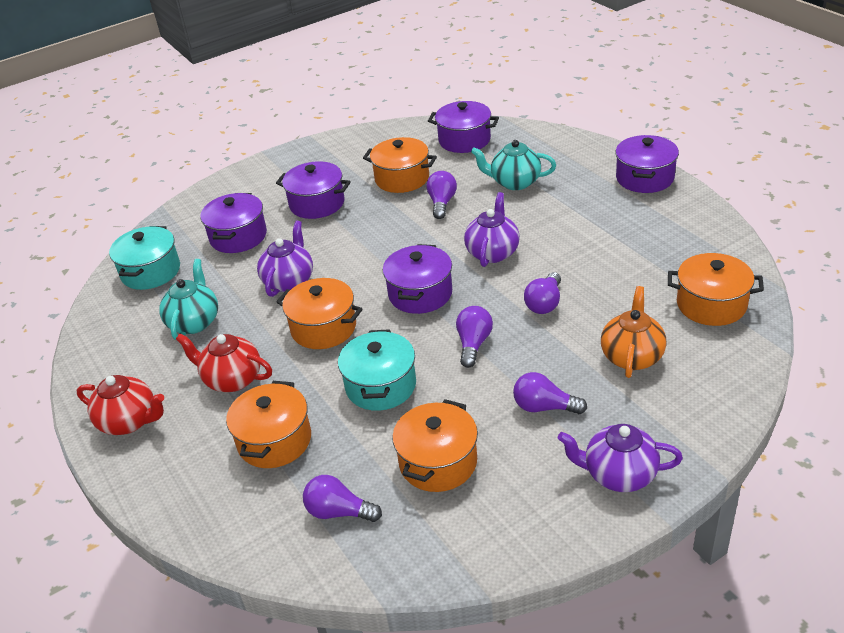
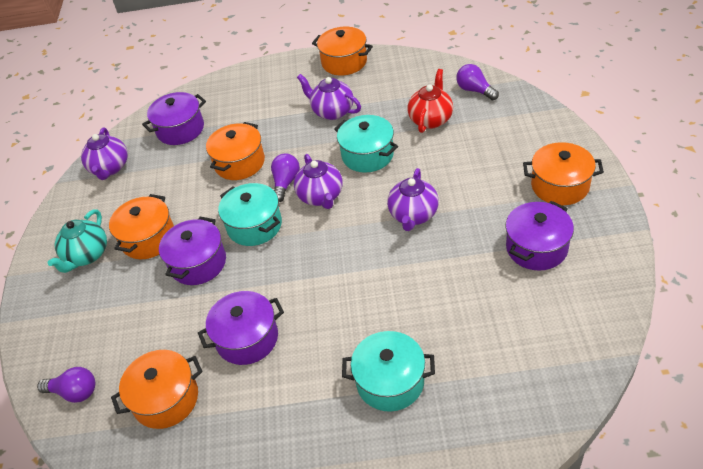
orange teapot: 1 -> 0
purple light bulb: 5 -> 3
purple pot: 5 -> 4
purple teapot: 3 -> 4
red teapot: 2 -> 1
turquoise pot: 2 -> 3
turquoise teapot: 2 -> 1

